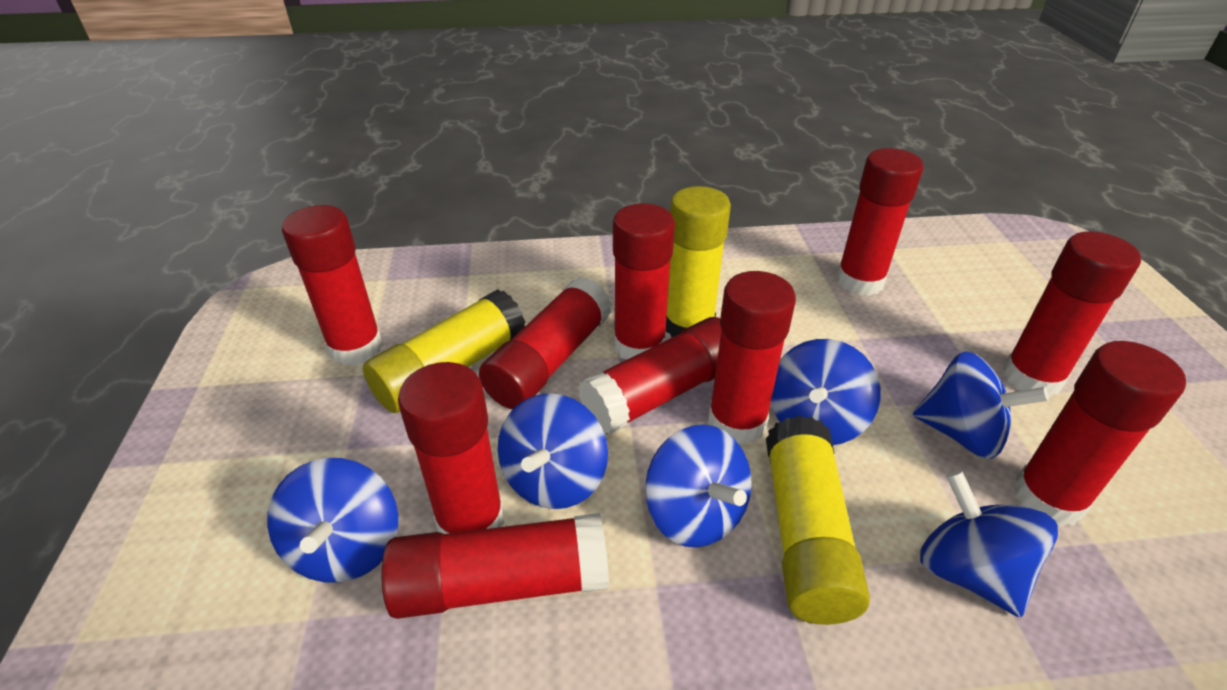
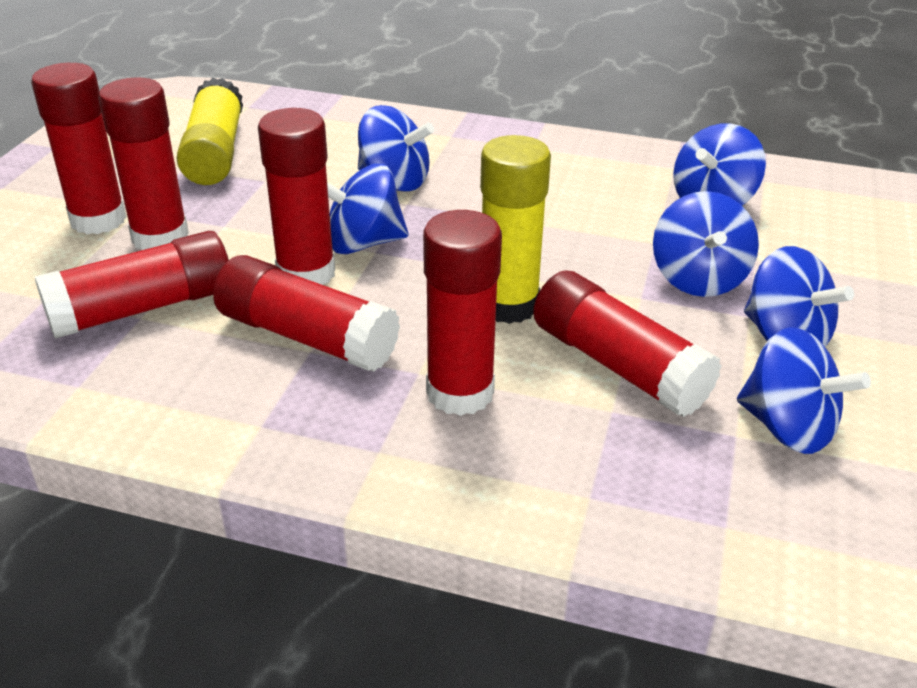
red glue stick: 10 -> 7
yellow glue stick: 3 -> 2

